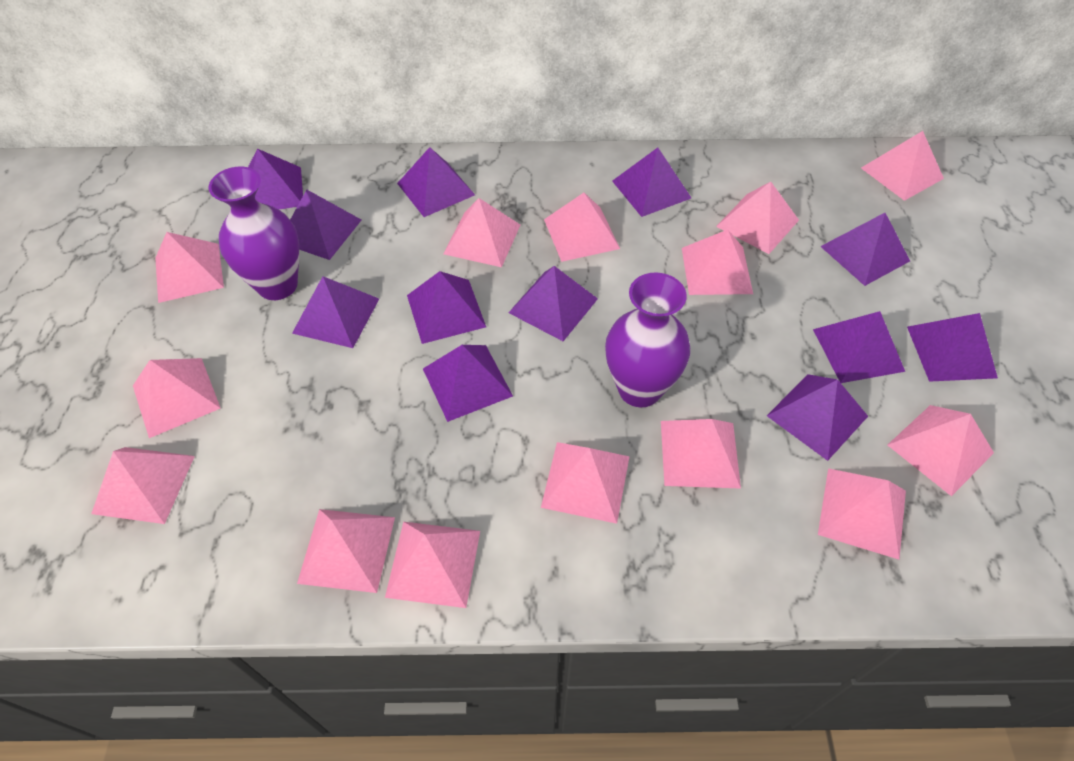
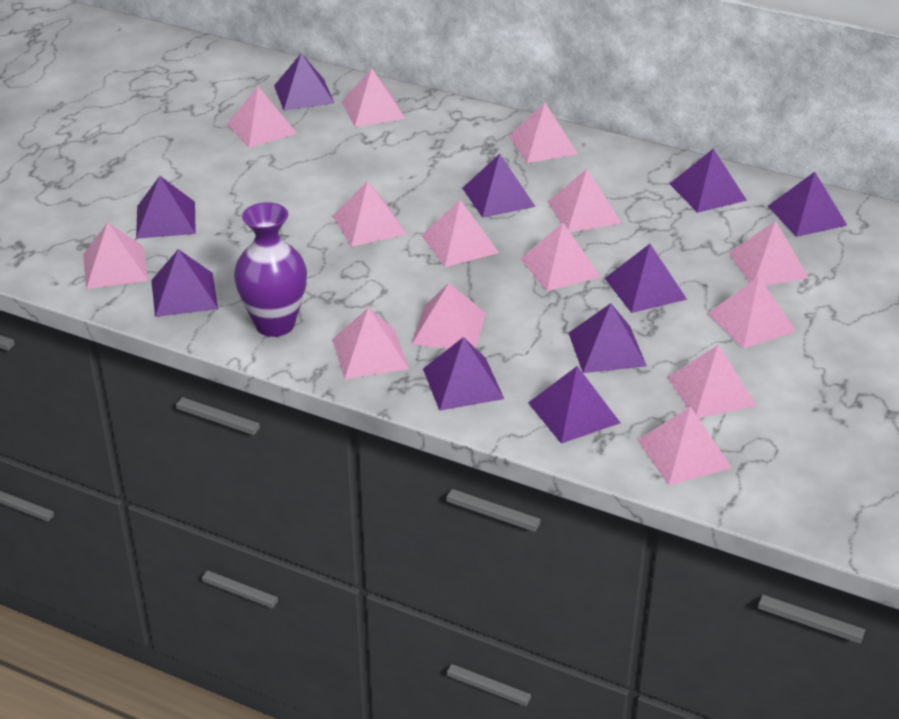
purple pyramid: 12 -> 10
purple vase: 2 -> 1

